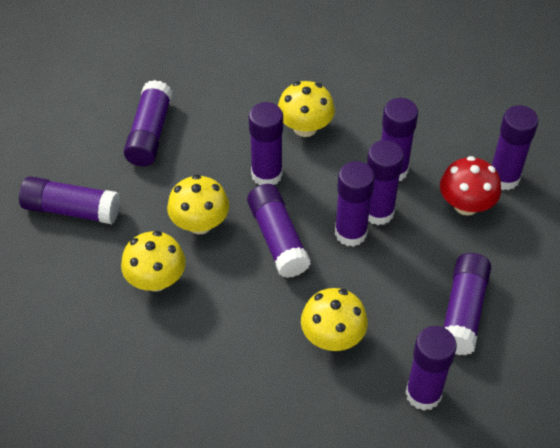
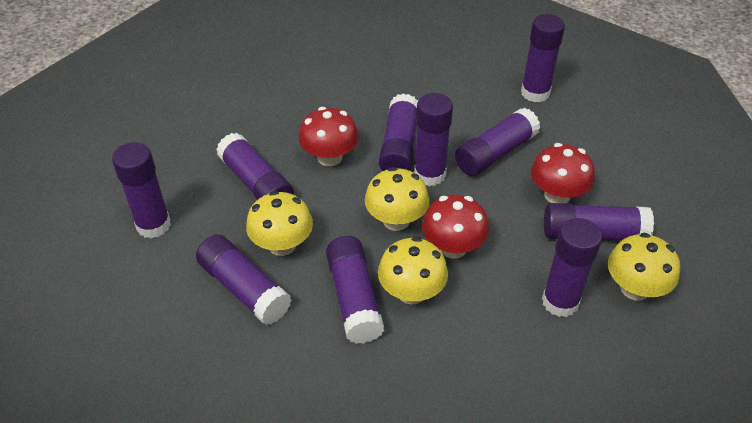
red mushroom: 1 -> 3

